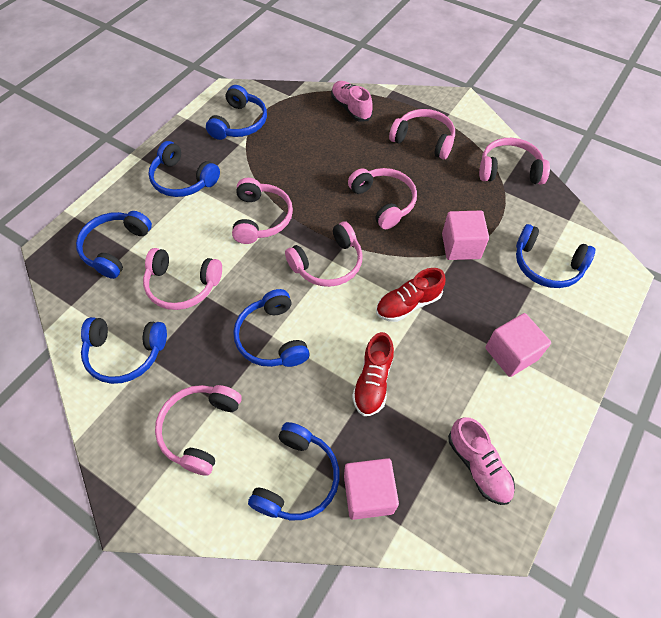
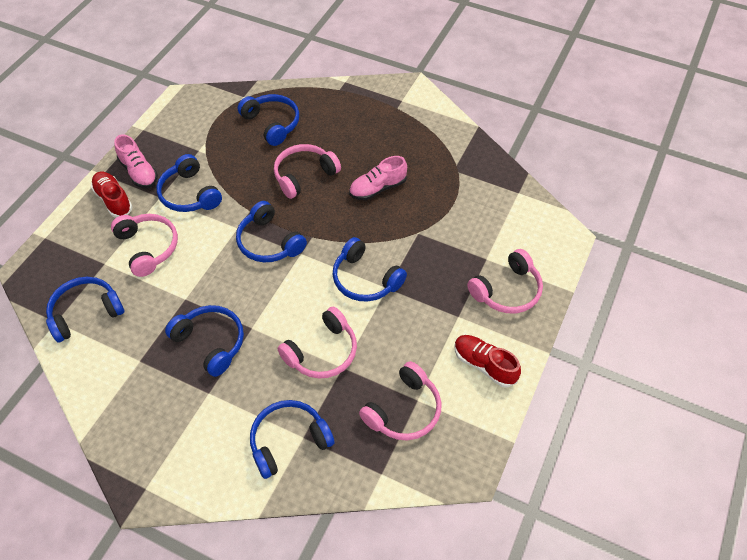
pink cube: 3 -> 0
pink headphones: 7 -> 5

